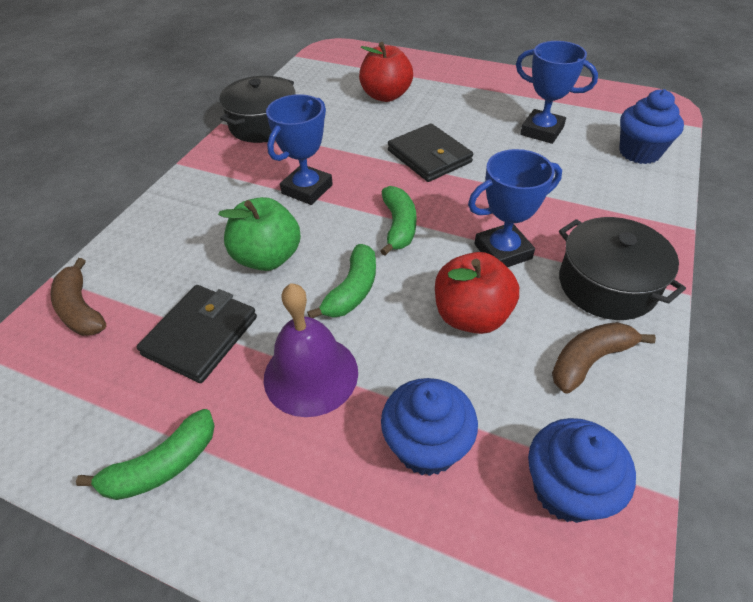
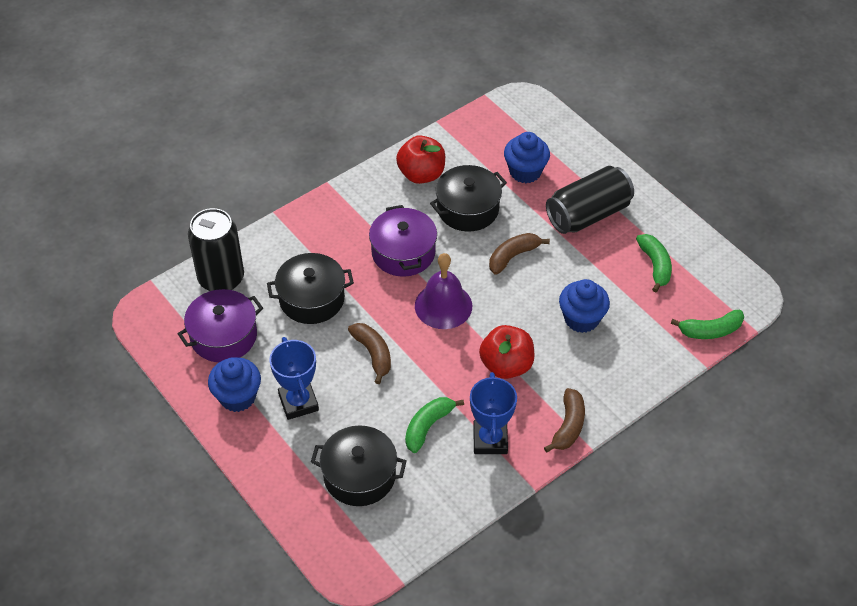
black can: 0 -> 2
black pot: 2 -> 3
black wallet: 2 -> 0
blue trophy: 3 -> 2
brown banana: 2 -> 3
green apple: 1 -> 0
purple pot: 0 -> 2

